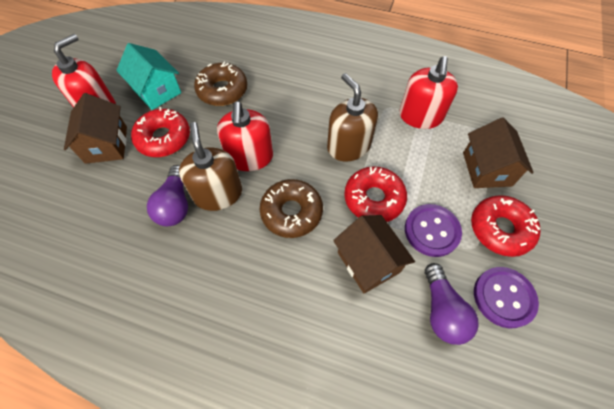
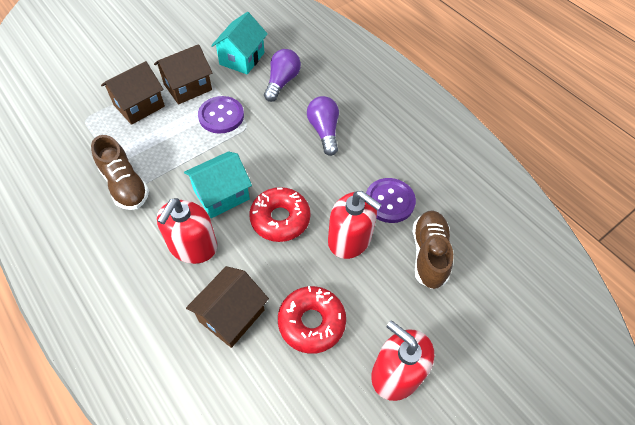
brown donut: 2 -> 0
brown shoe: 0 -> 2
brown soap dispenser: 2 -> 0
red donut: 3 -> 2
turquoise house: 1 -> 2

